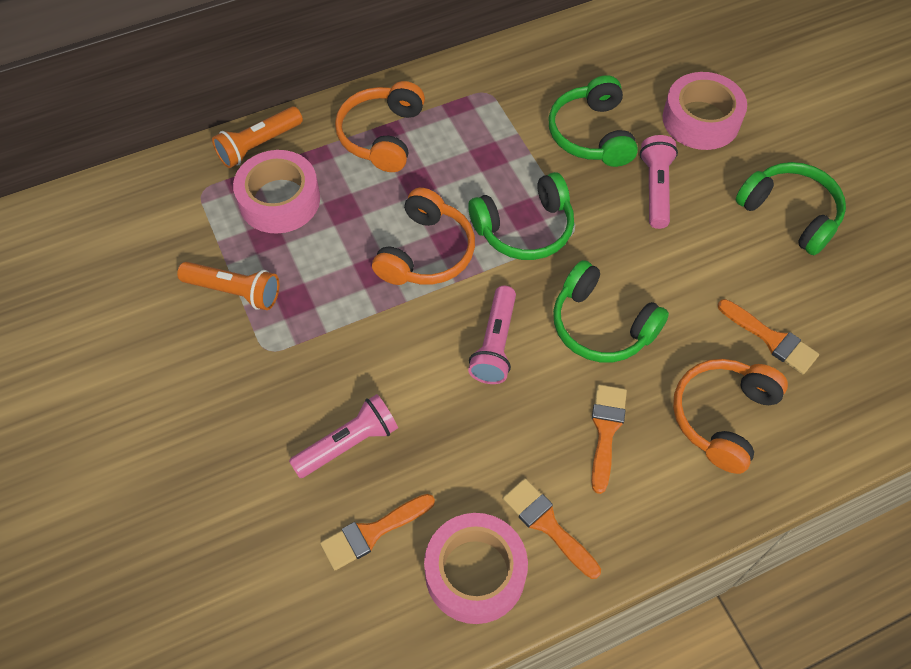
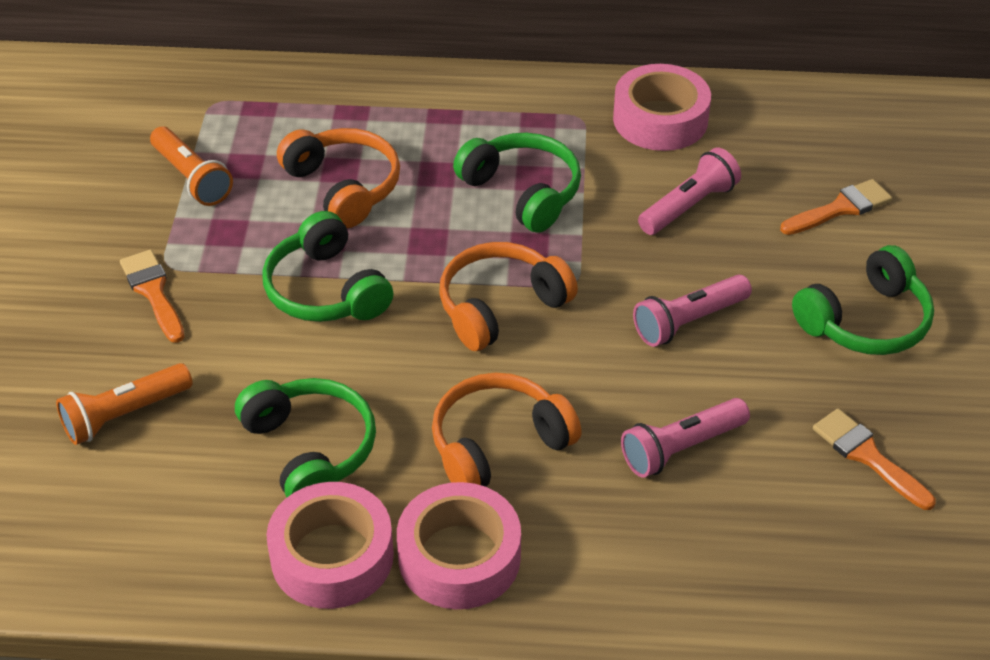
orange brush: 4 -> 3

